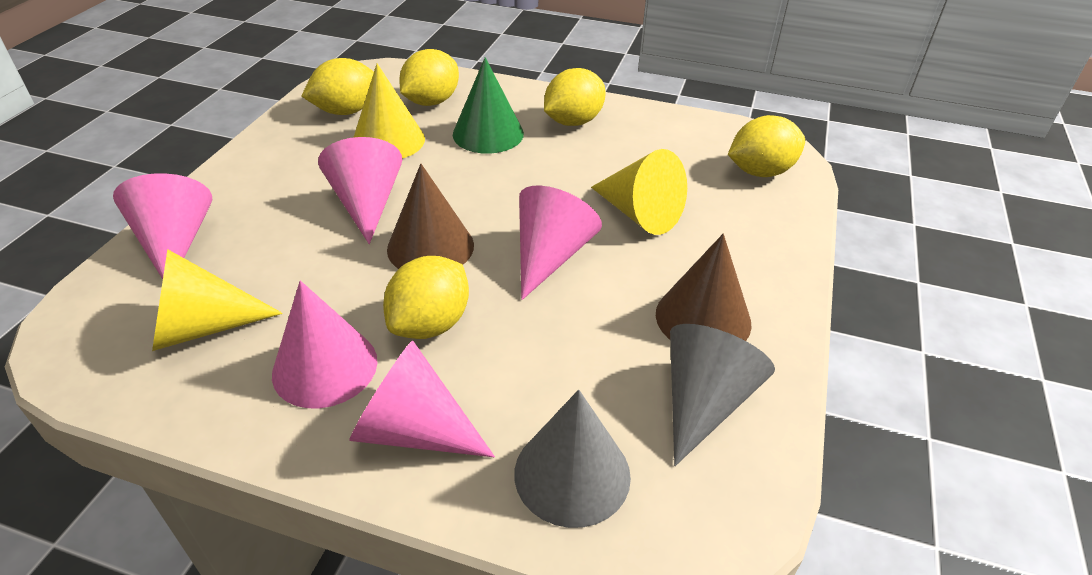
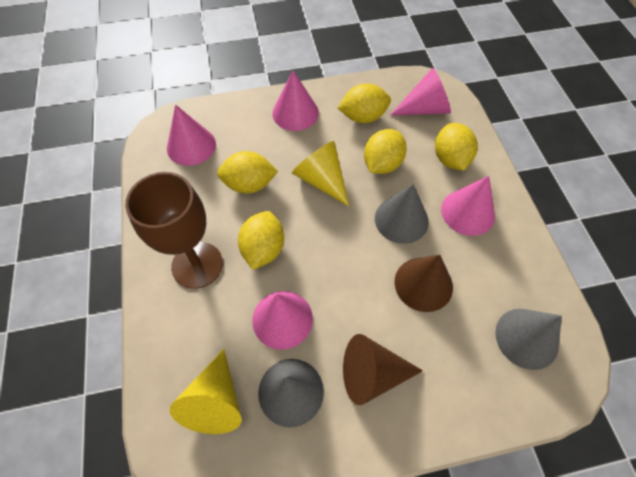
brown goblet: 0 -> 1
green cone: 1 -> 0
grey cone: 2 -> 3
yellow cone: 3 -> 2

